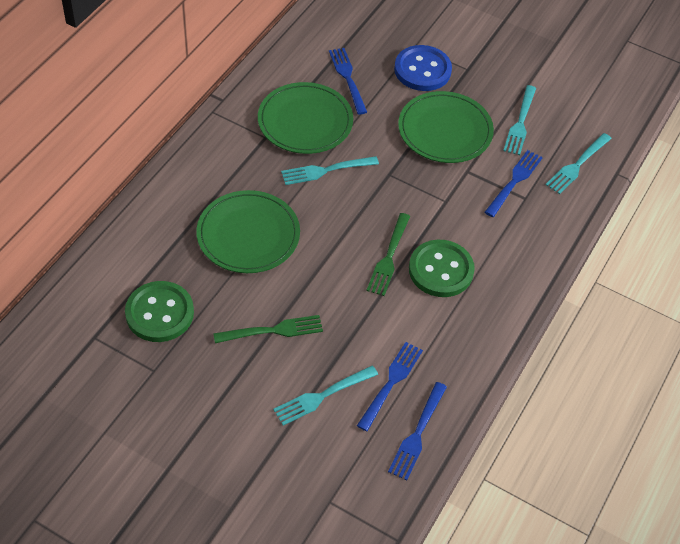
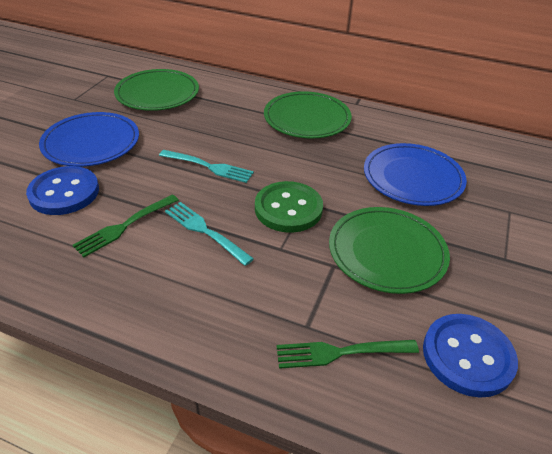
blue button: 1 -> 2
blue fork: 4 -> 0
blue plate: 0 -> 2
green button: 2 -> 1
turquoise fork: 4 -> 2

